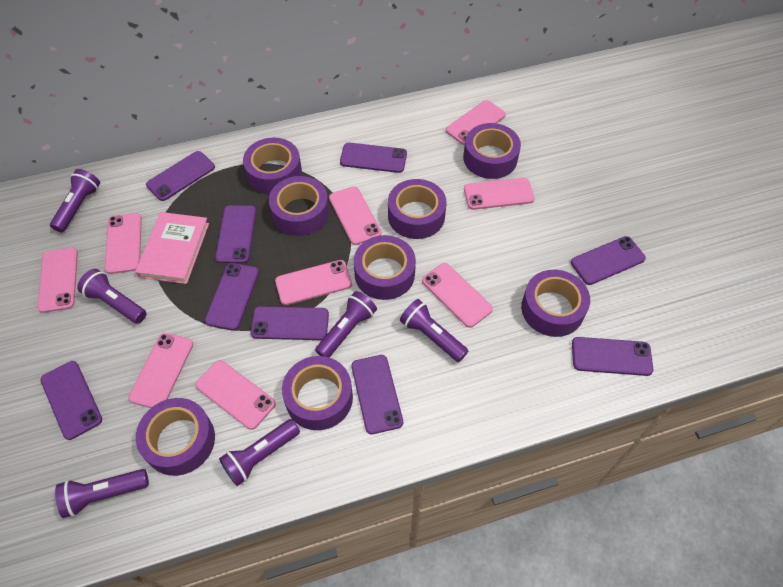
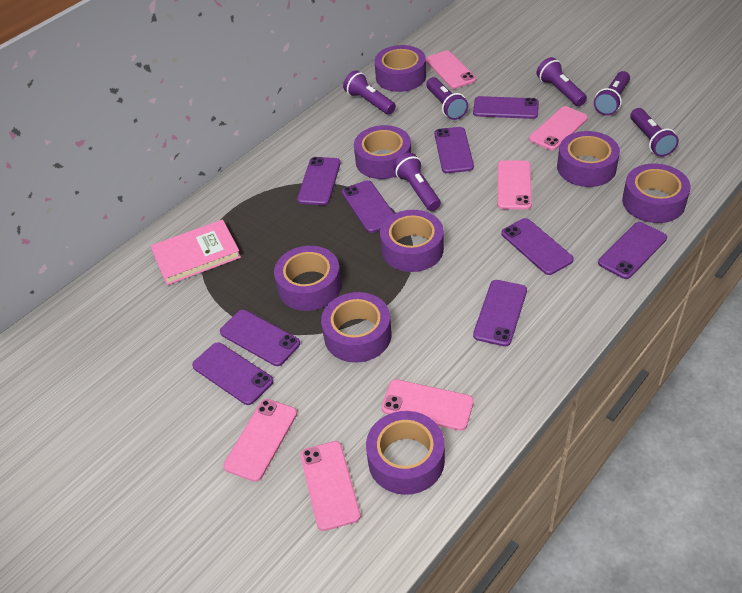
pink phone: 9 -> 6

